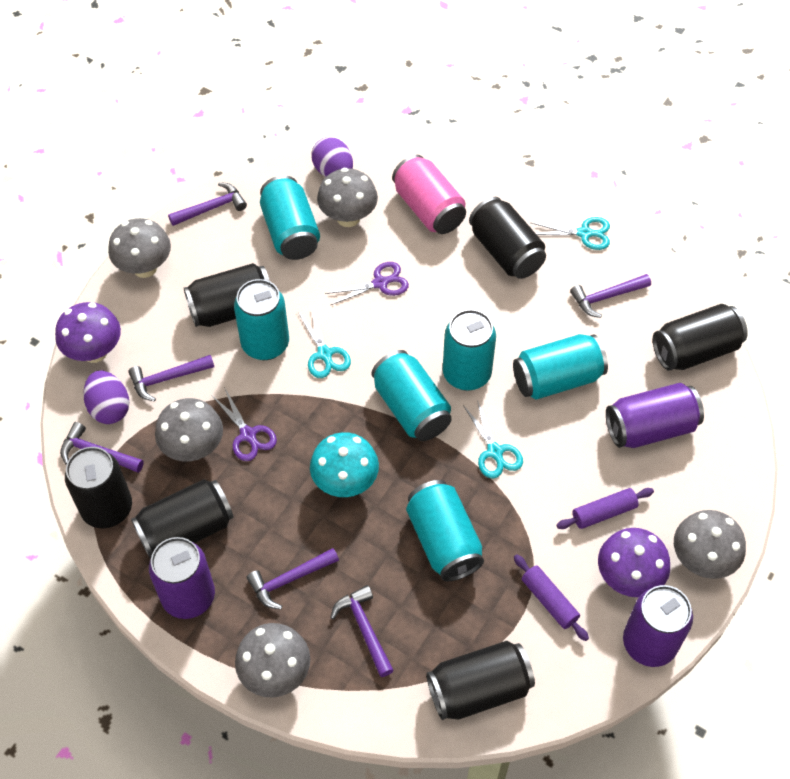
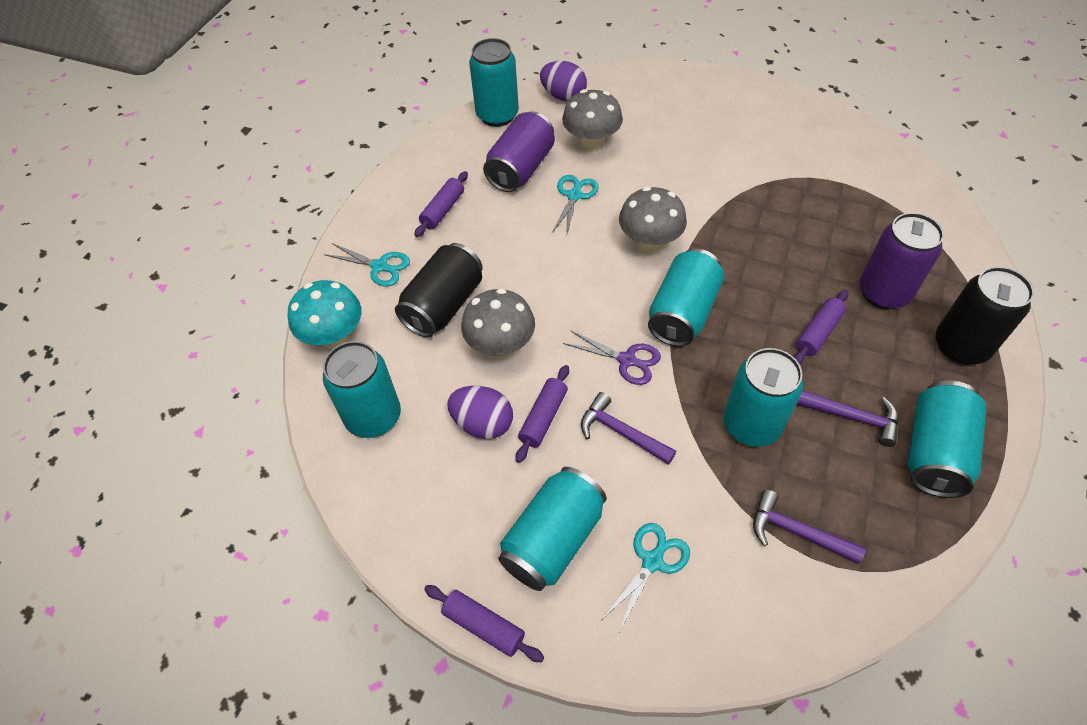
black can: 6 -> 2
grey mushroom: 5 -> 3
pink can: 1 -> 0
purple can: 3 -> 2
purple hammer: 6 -> 3
purple mushroom: 2 -> 0
purple rolling pin: 2 -> 4
purple scissors: 2 -> 1

